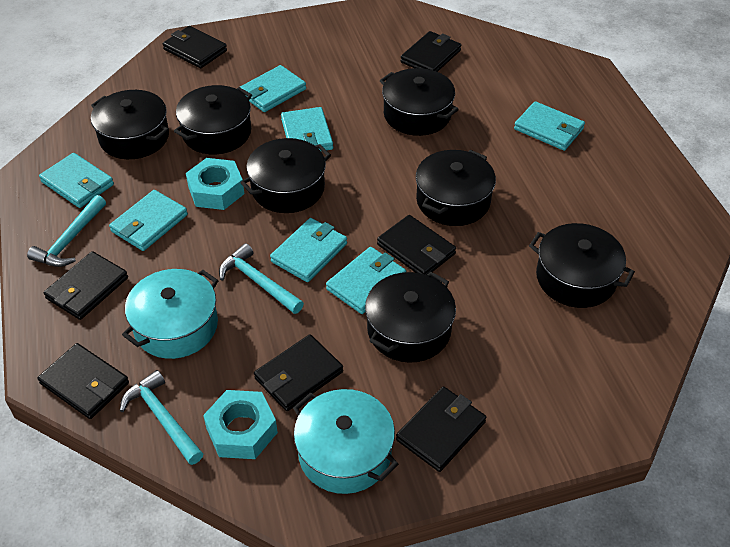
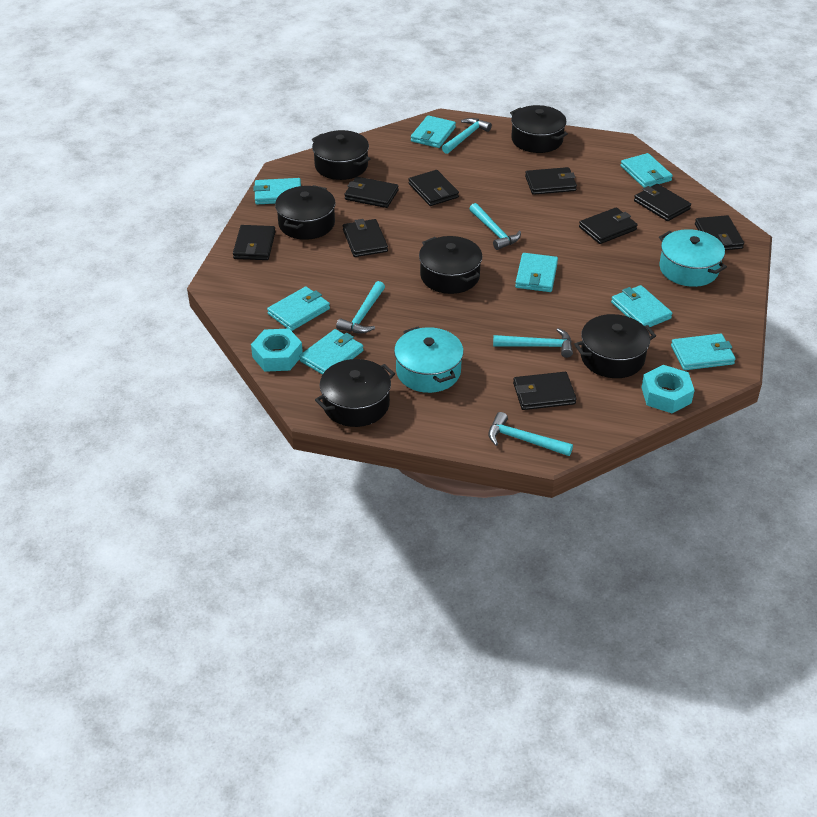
black pot: 7 -> 6
black wallet: 7 -> 9
turquoise hammer: 3 -> 5
turquoise wallet: 7 -> 8

